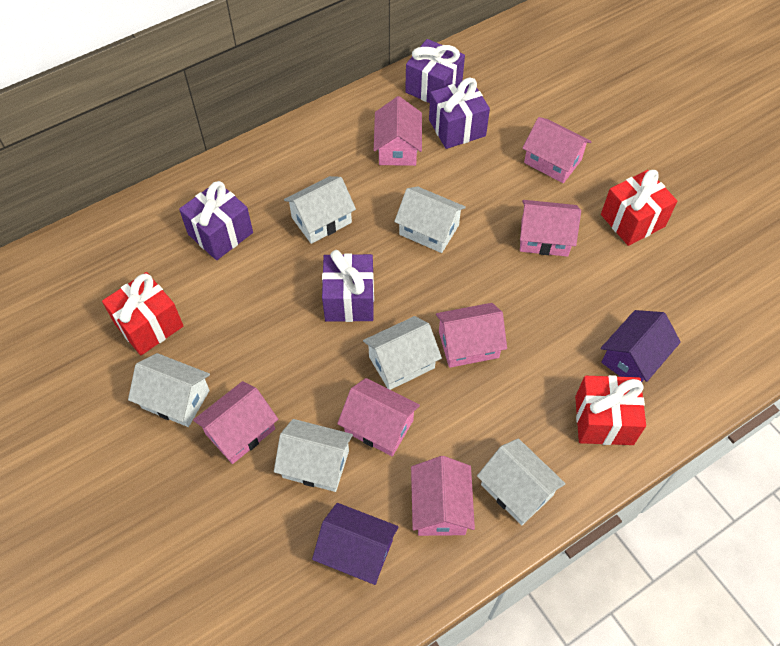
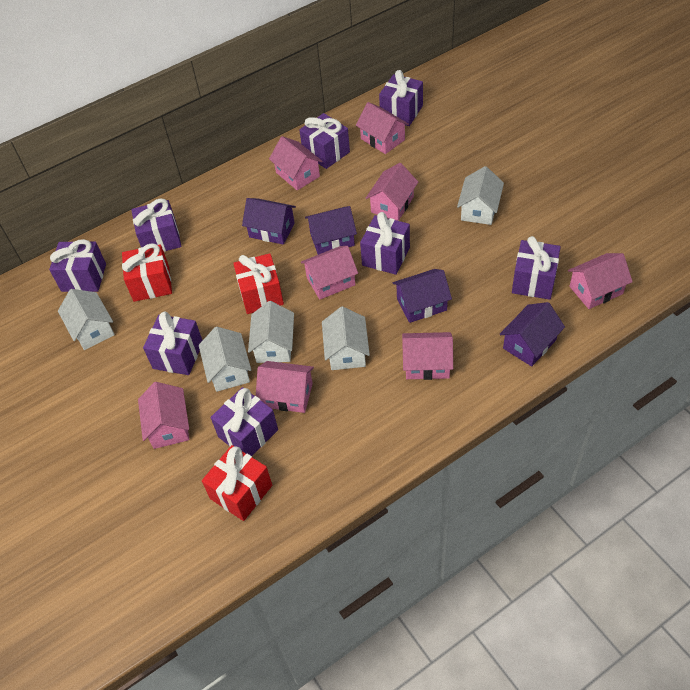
pink house: 7 -> 8
purple gift: 4 -> 8
purple house: 2 -> 4
white house: 6 -> 5

